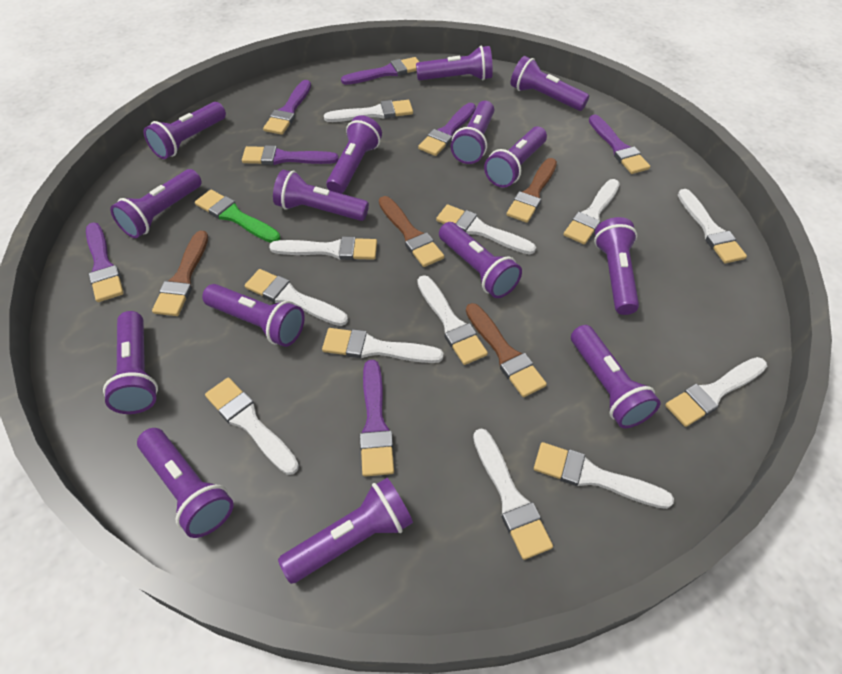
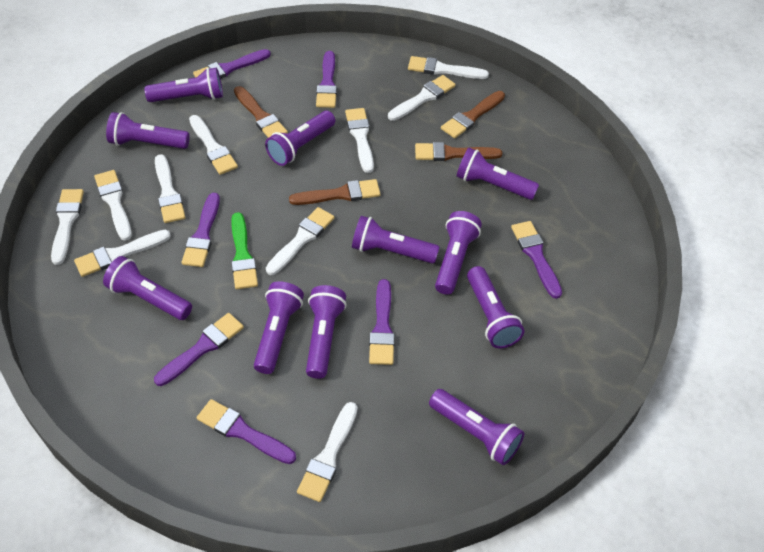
purple flashlight: 15 -> 11
white brush: 12 -> 10

